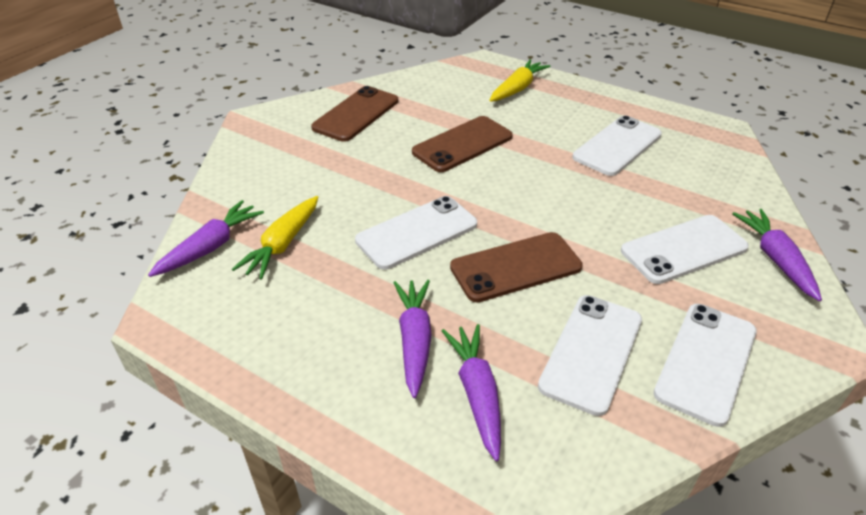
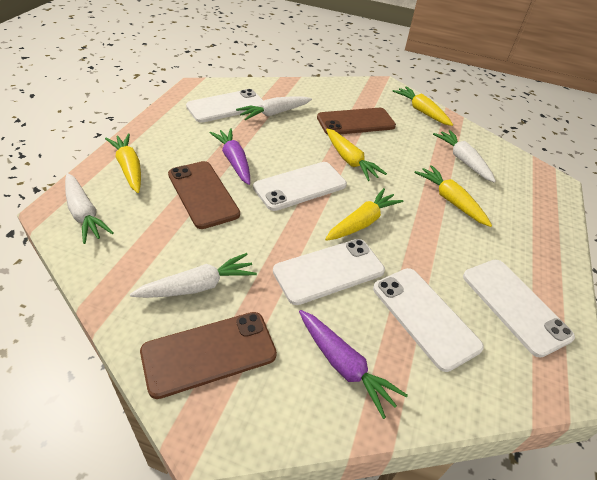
purple carrot: 4 -> 2
white carrot: 0 -> 4
yellow carrot: 2 -> 5

